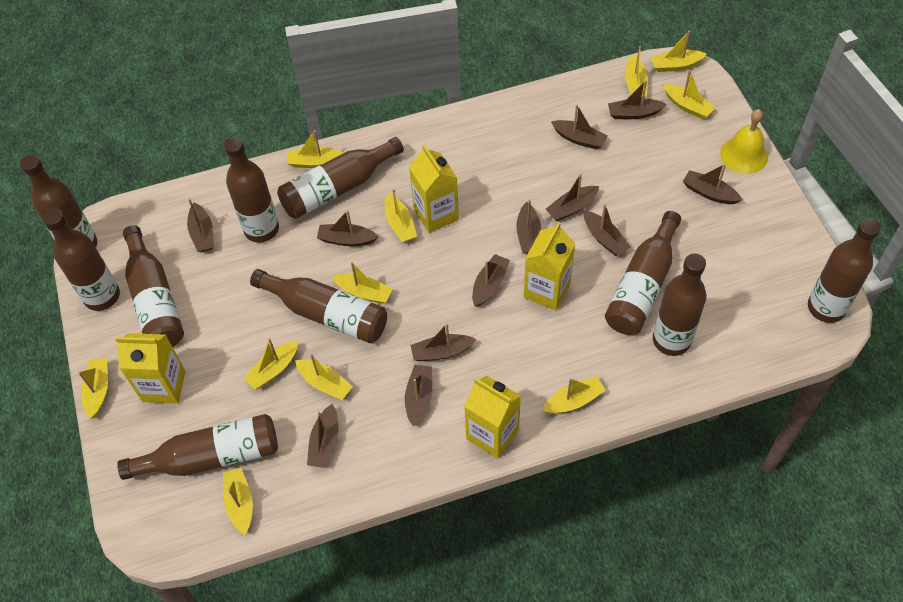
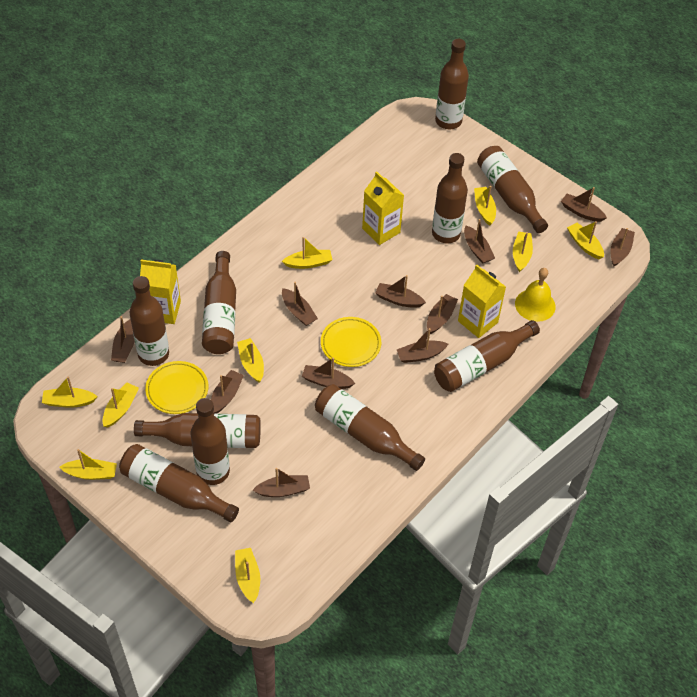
brown boat: 12 -> 11
yellow boat: 11 -> 9
yellow carton: 4 -> 3
yellow plate: 0 -> 2

